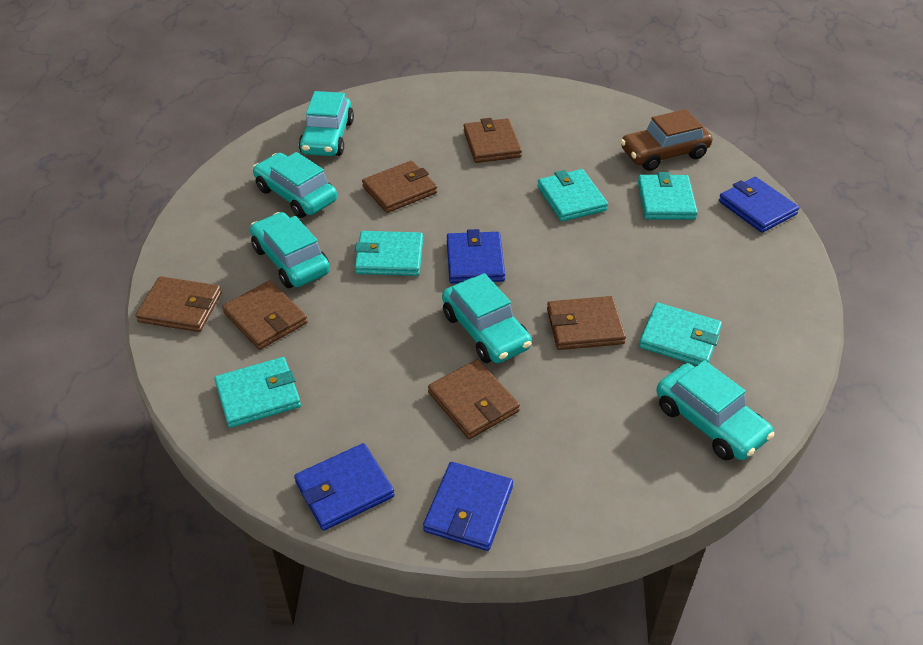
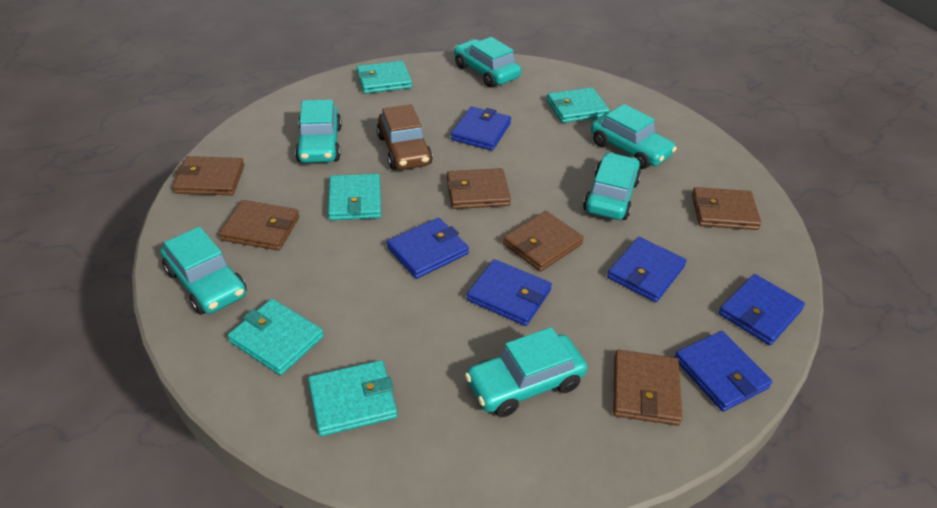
blue wallet: 4 -> 6
turquoise car: 5 -> 6

